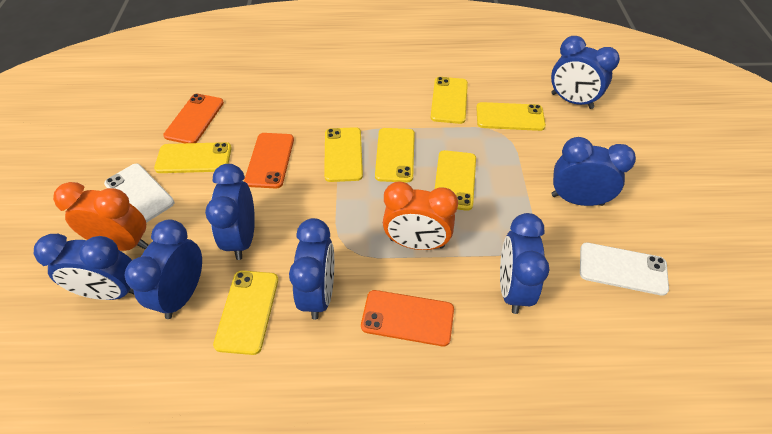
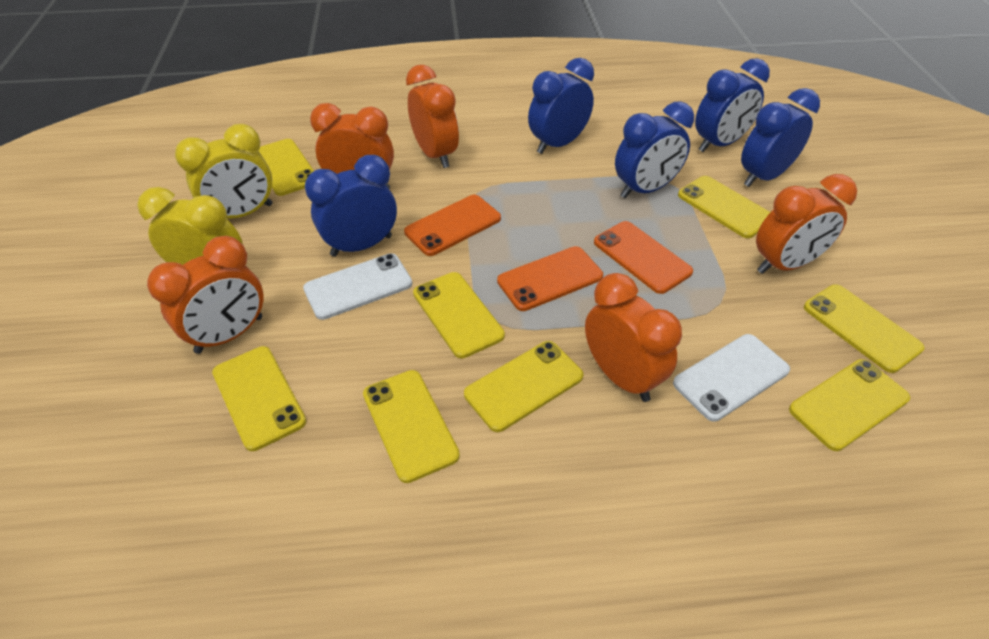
blue clock: 7 -> 5
orange clock: 2 -> 5
yellow clock: 0 -> 2
yellow phone: 7 -> 8

